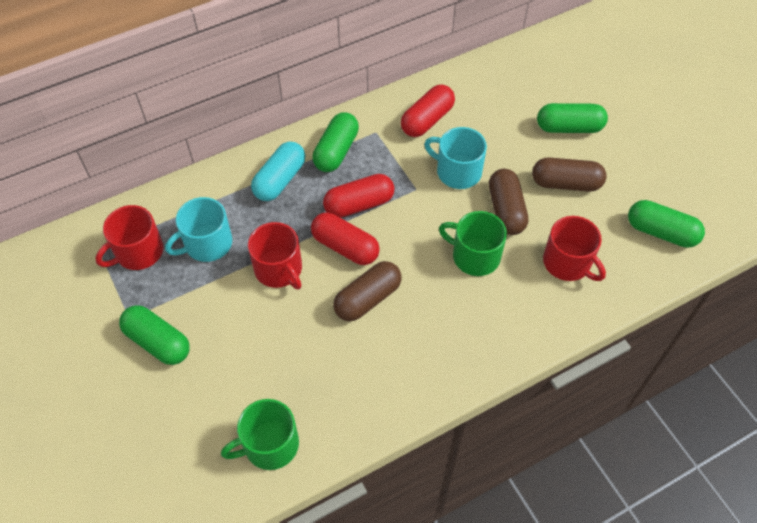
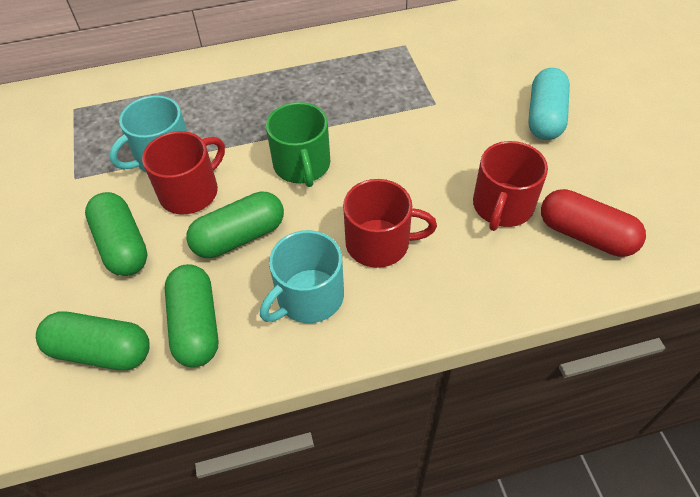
brown capsule: 3 -> 0
green mug: 2 -> 1
red capsule: 3 -> 1

